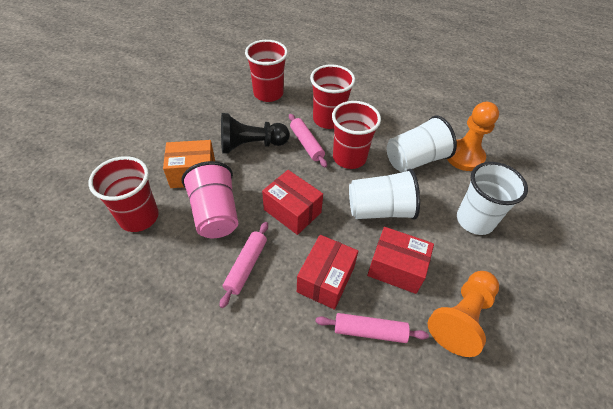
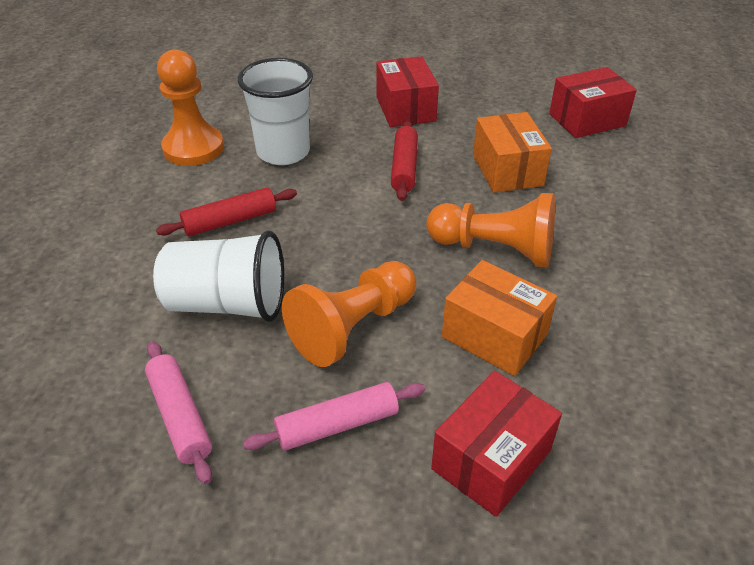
black pawn: 1 -> 0
orange box: 1 -> 2
orange pawn: 2 -> 3
pink cup: 1 -> 0
pink rolling pin: 3 -> 2
red cup: 4 -> 0
red rolling pin: 0 -> 2
white cup: 3 -> 2

